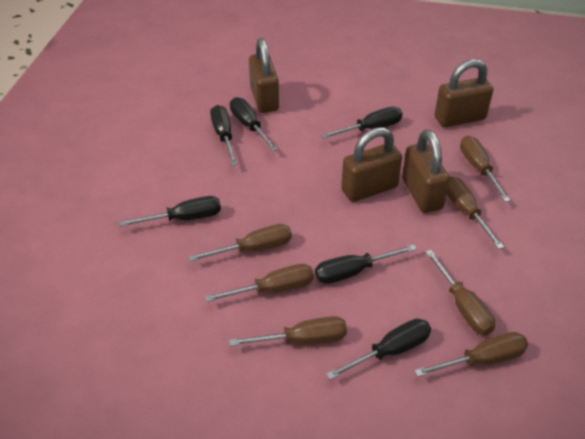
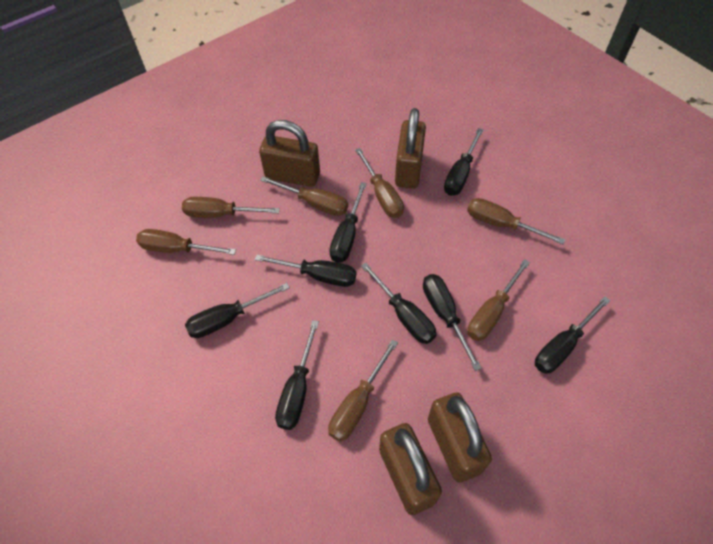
black screwdriver: 6 -> 8

